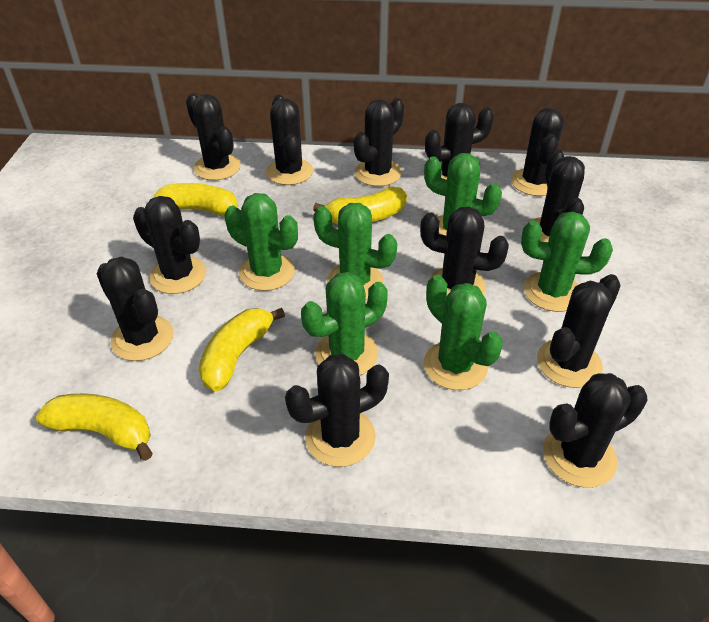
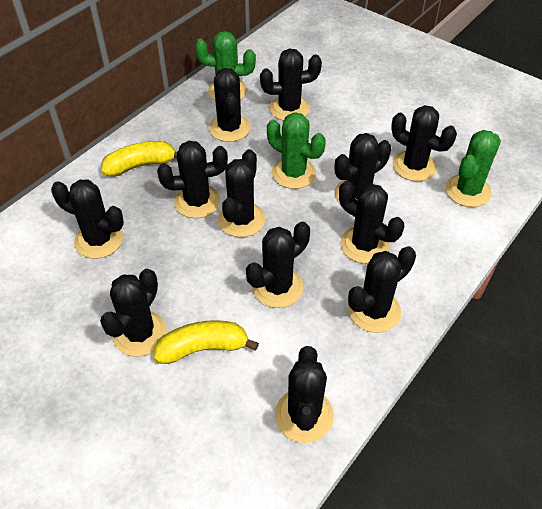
green cactus: 6 -> 3
yellow banana: 4 -> 2

